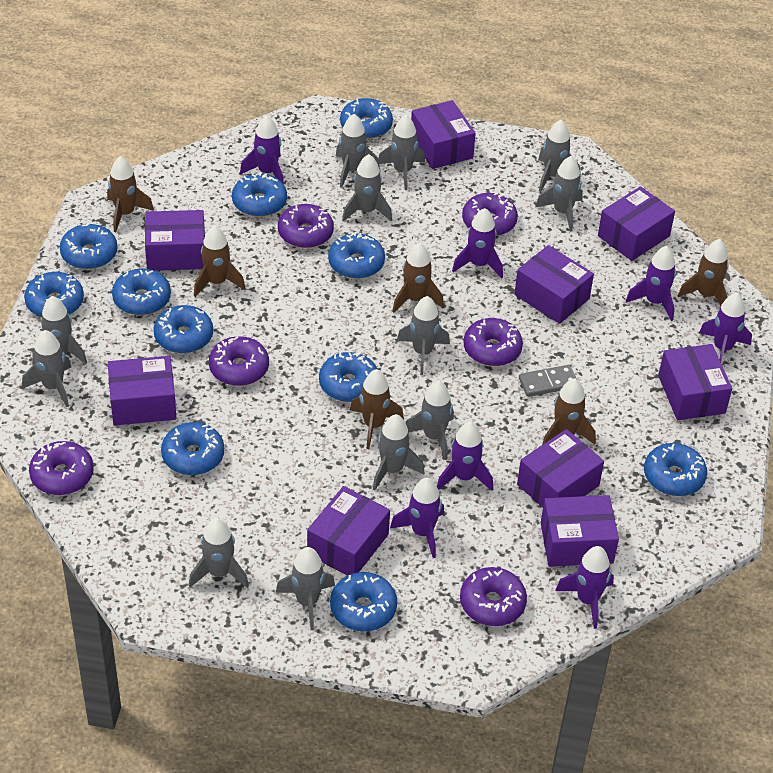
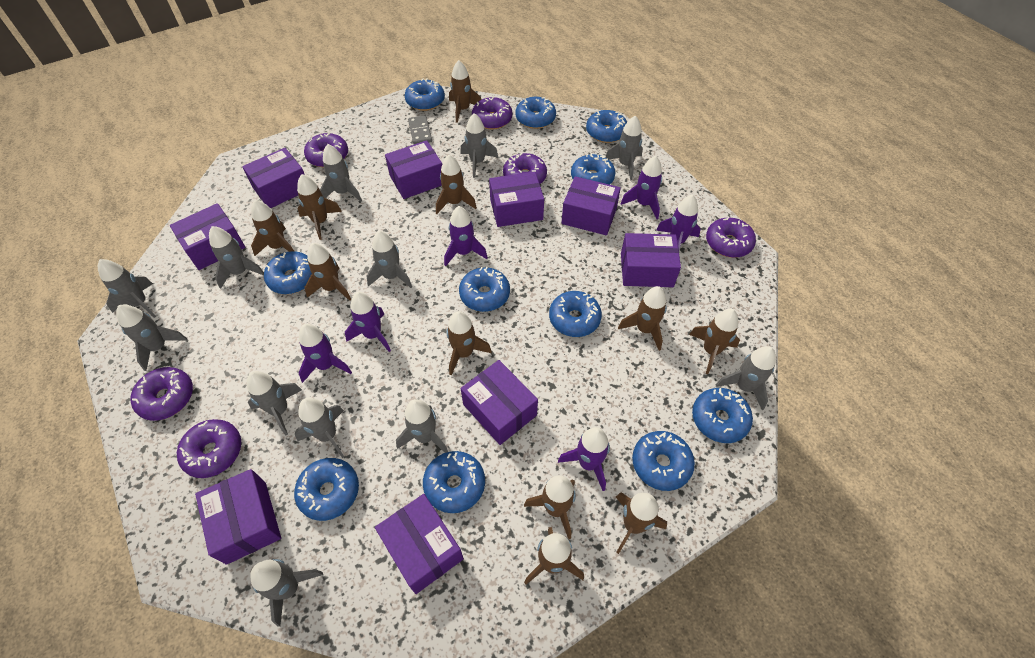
brown rocket: 6 -> 11
purple rocket: 7 -> 6

